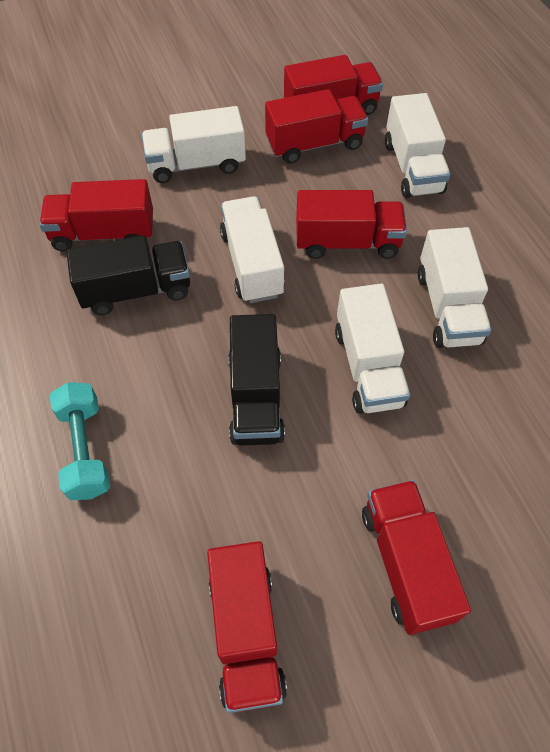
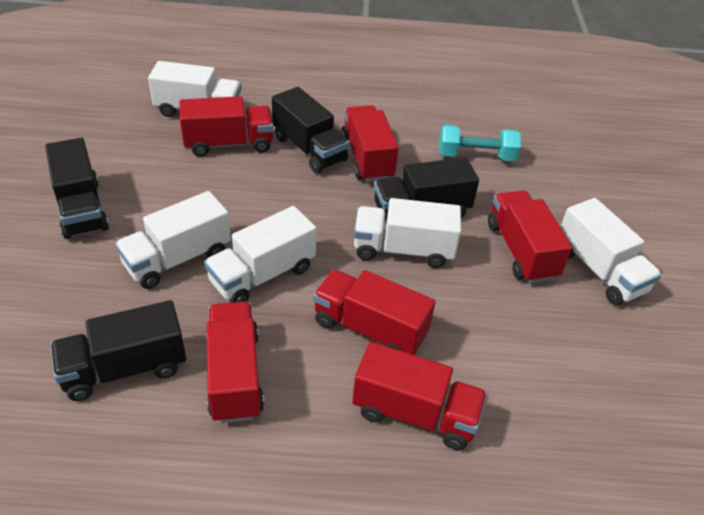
black truck: 2 -> 4

